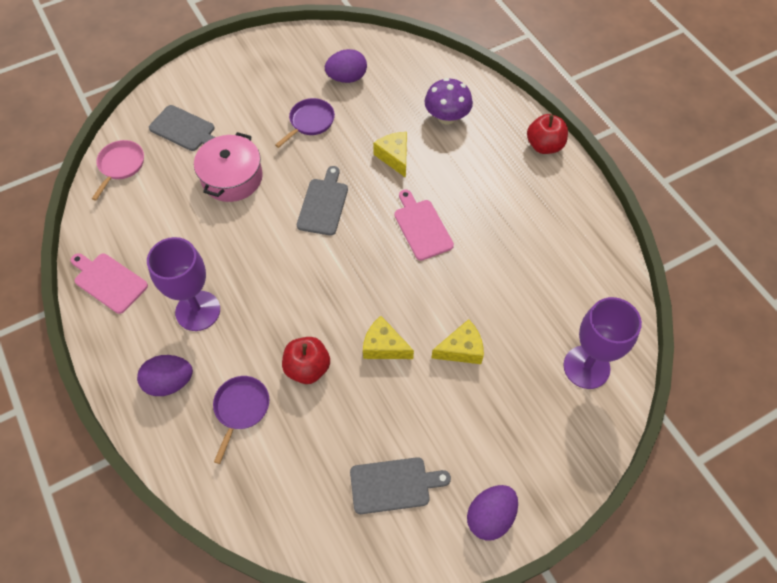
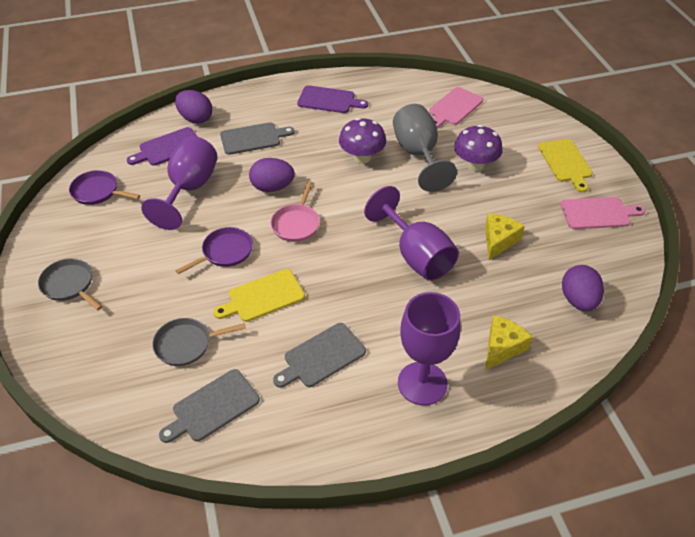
grey goblet: 0 -> 1
grey pan: 0 -> 2
pink pot: 1 -> 0
purple cutting board: 0 -> 2
purple goblet: 2 -> 3
purple mushroom: 1 -> 2
red apple: 2 -> 0
yellow cheese: 3 -> 2
yellow cutting board: 0 -> 2

